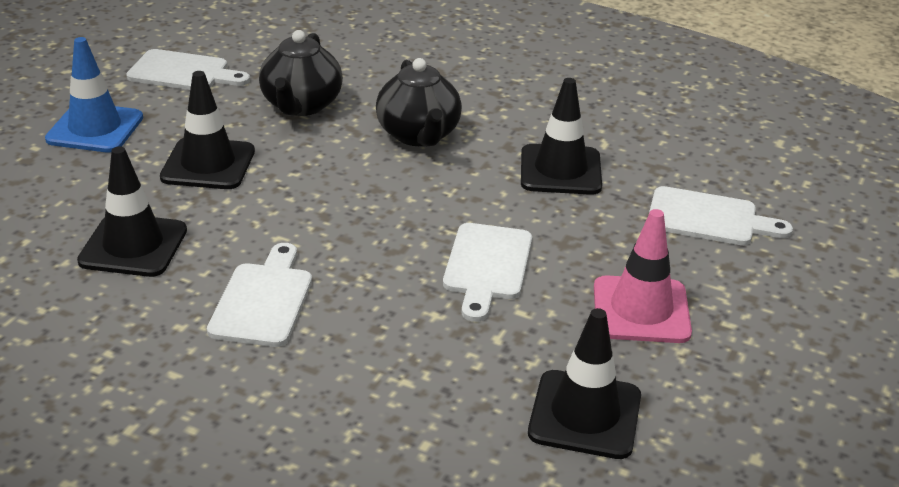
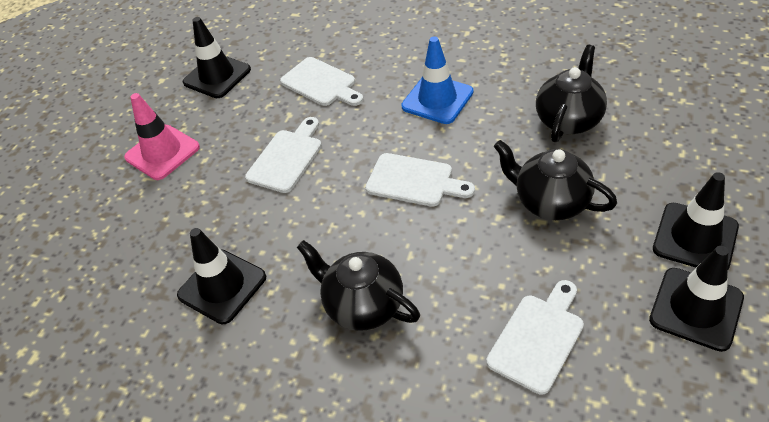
black teapot: 2 -> 3

